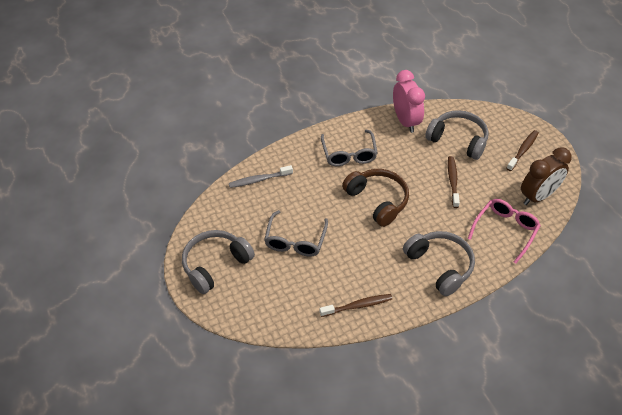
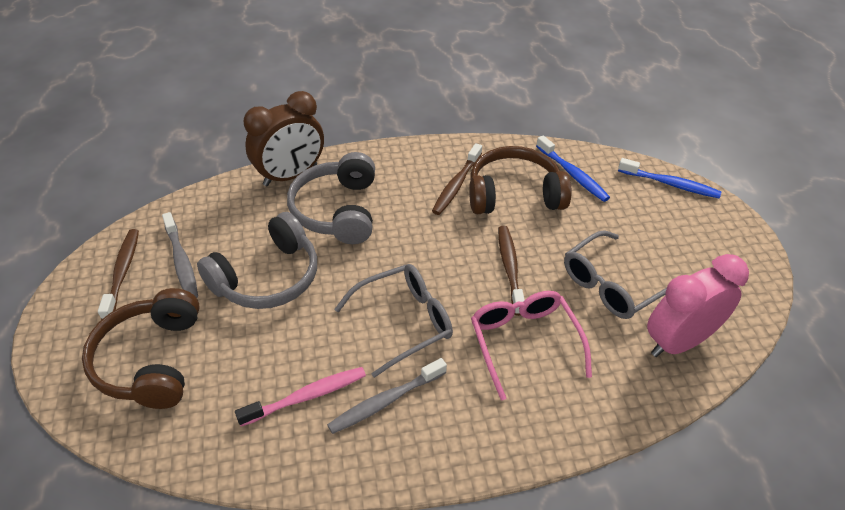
blue toothbrush: 0 -> 2
brown headphones: 1 -> 2
grey headphones: 3 -> 2
grey toothbrush: 1 -> 2
pink toothbrush: 0 -> 1

